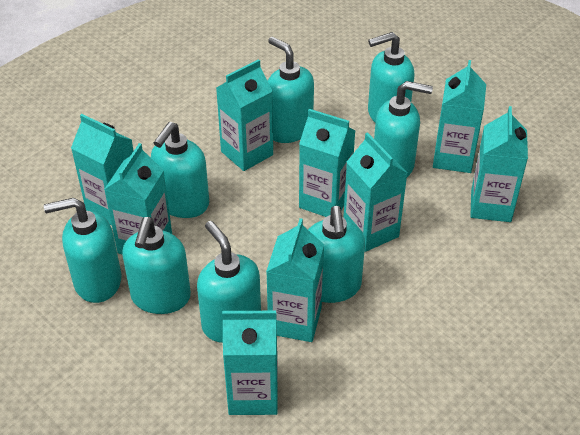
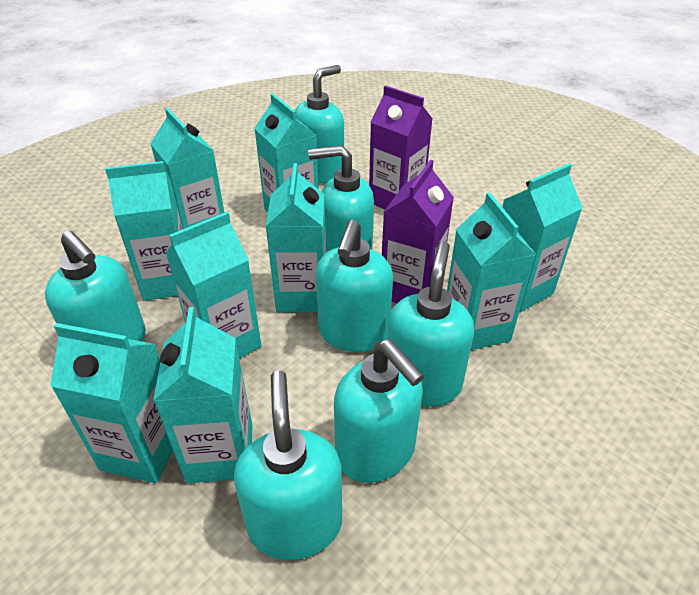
purple carton: 0 -> 2
turquoise soap dispenser: 8 -> 7

